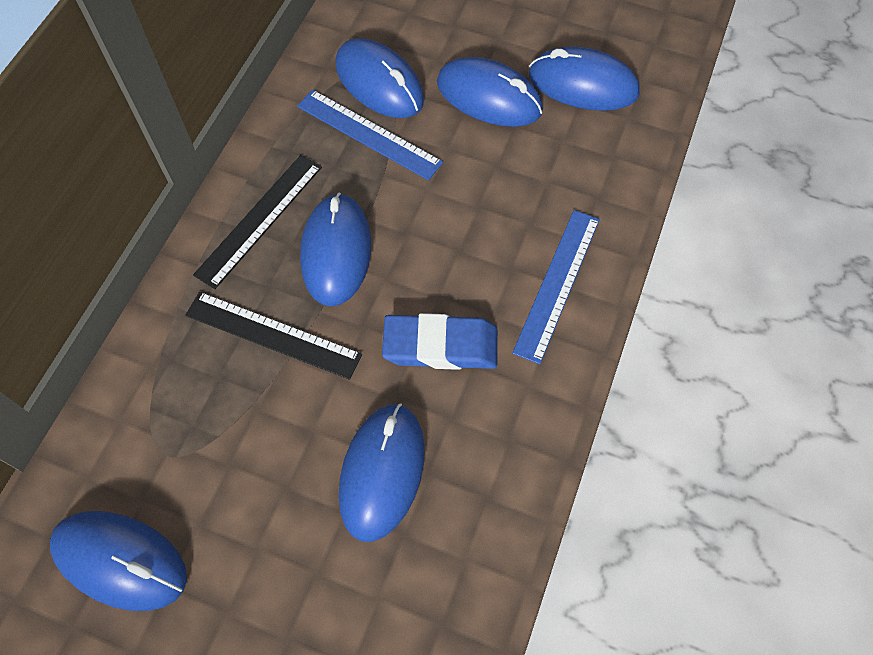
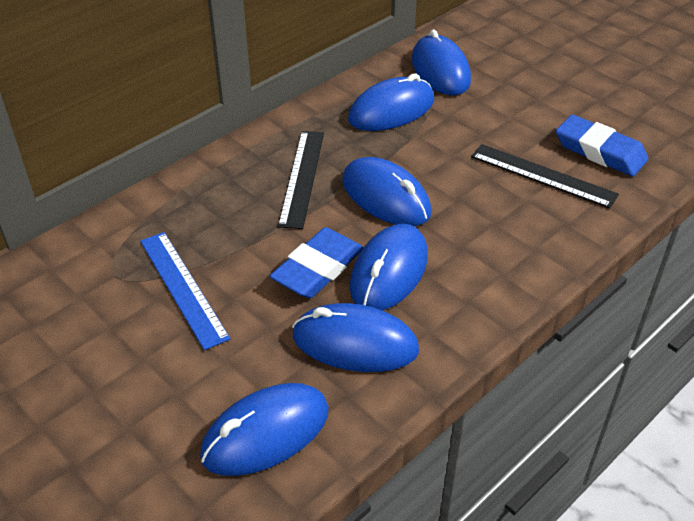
blue eraser: 1 -> 2
blue ruler: 2 -> 1

